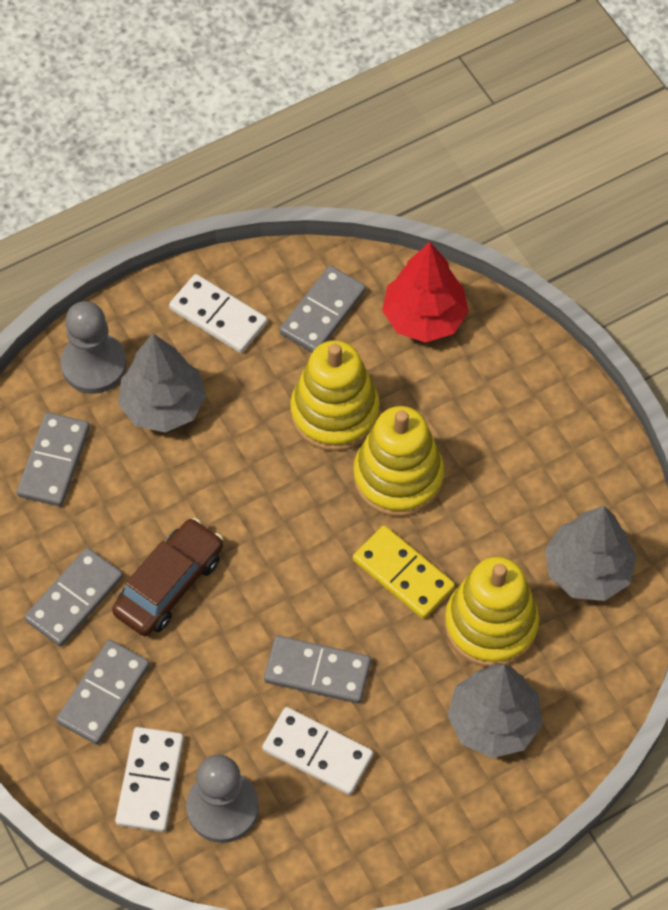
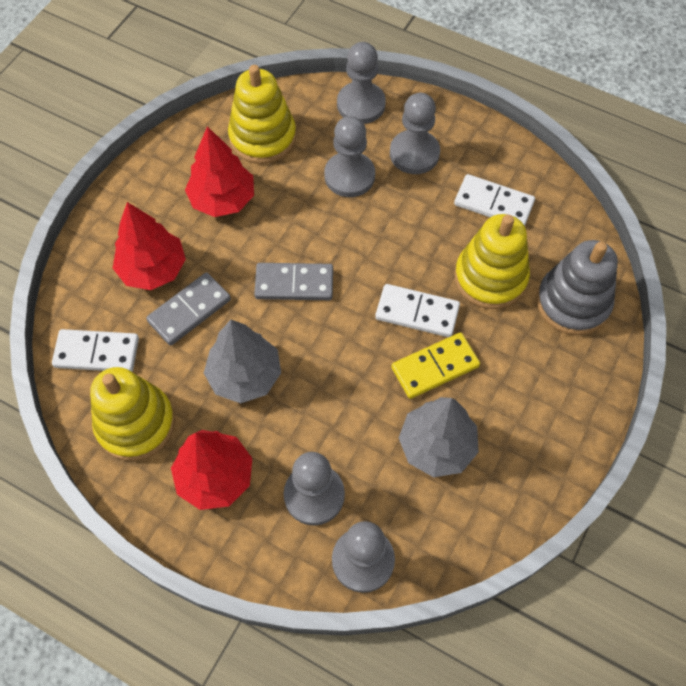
brown car: 1 -> 0
grey domino: 5 -> 2
grey pawn: 2 -> 5
grey stacking toy: 0 -> 1
grey tree: 3 -> 2
red tree: 1 -> 3

